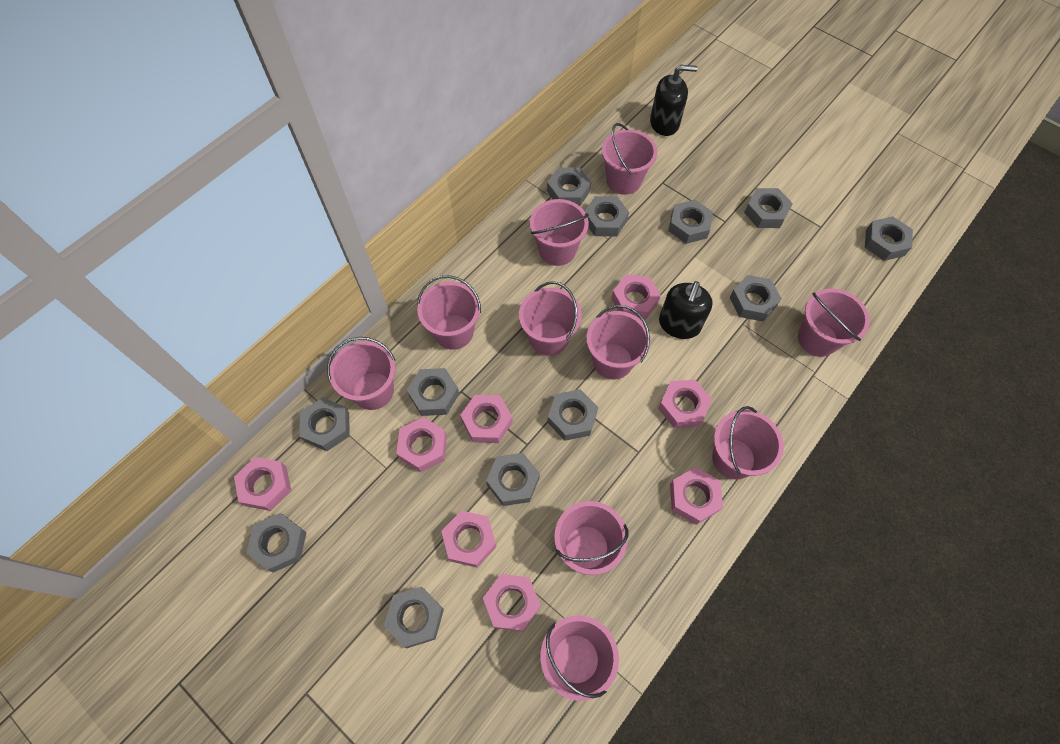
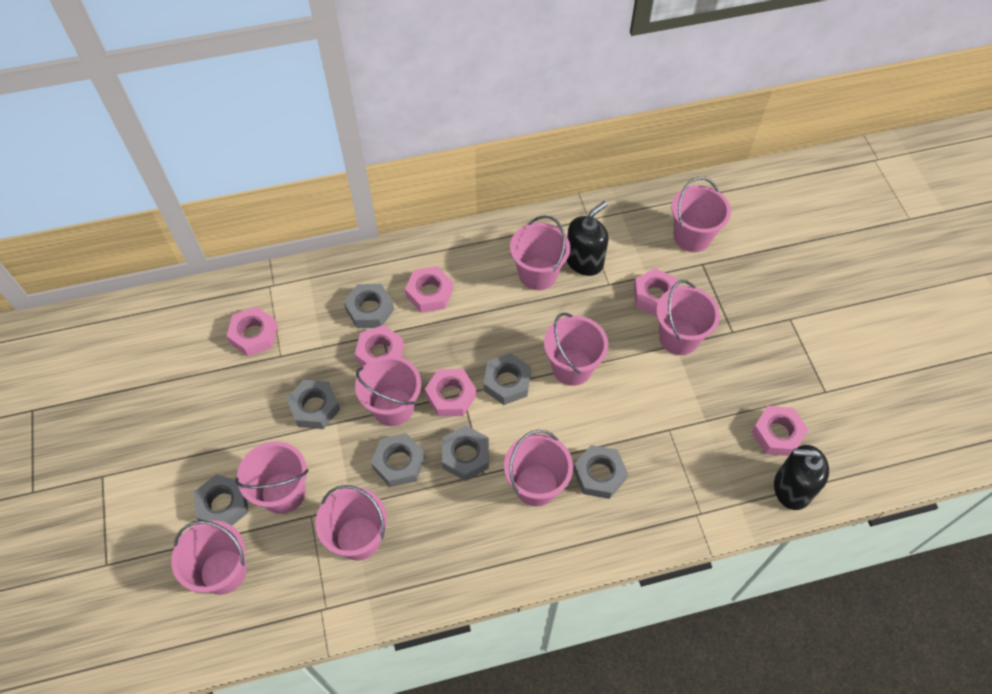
grey nut: 12 -> 7
pink bucket: 10 -> 9
pink nut: 8 -> 6

